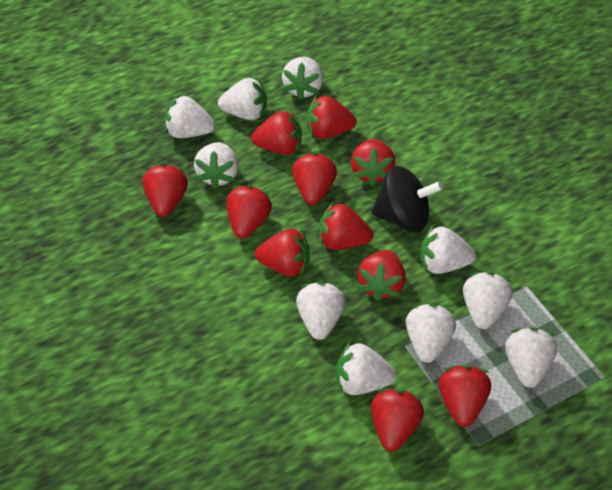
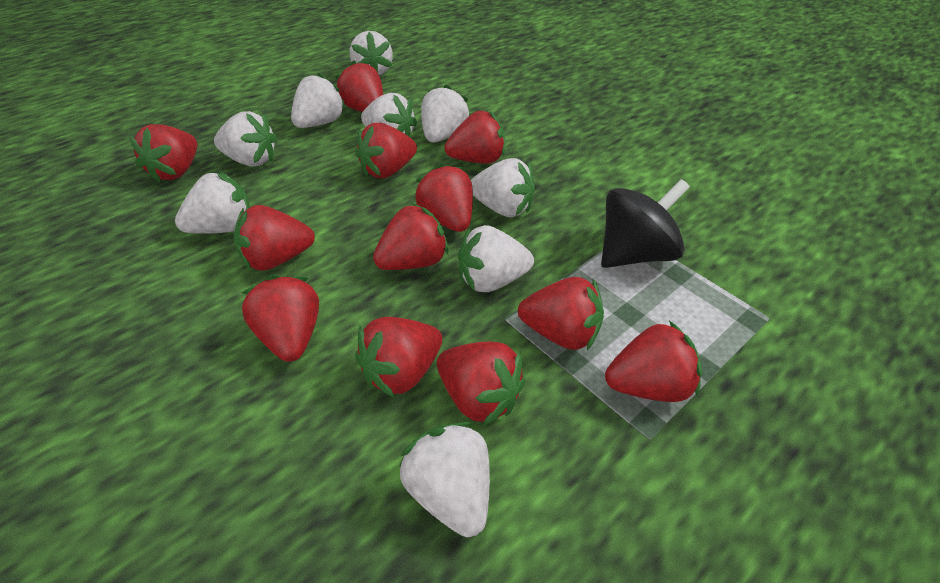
red strawberry: 11 -> 12
white strawberry: 10 -> 9

